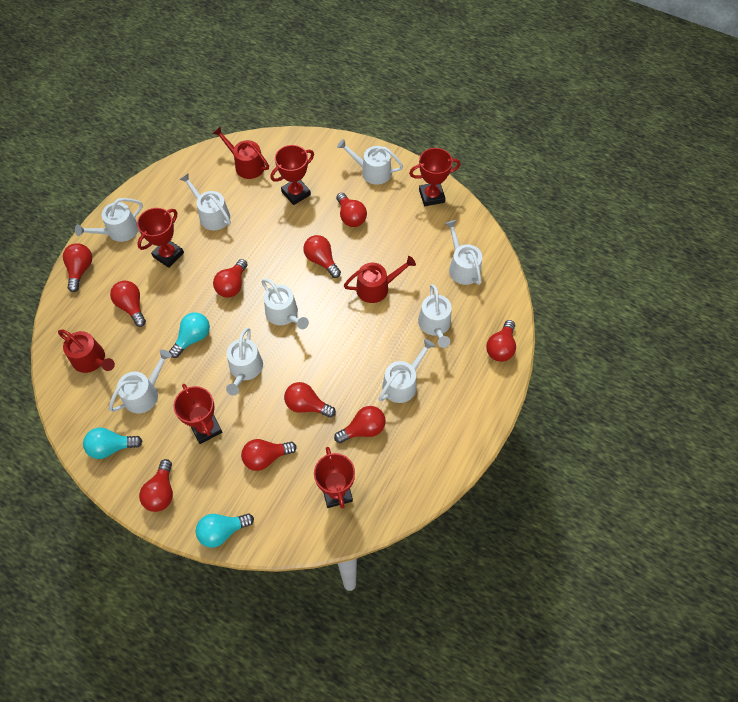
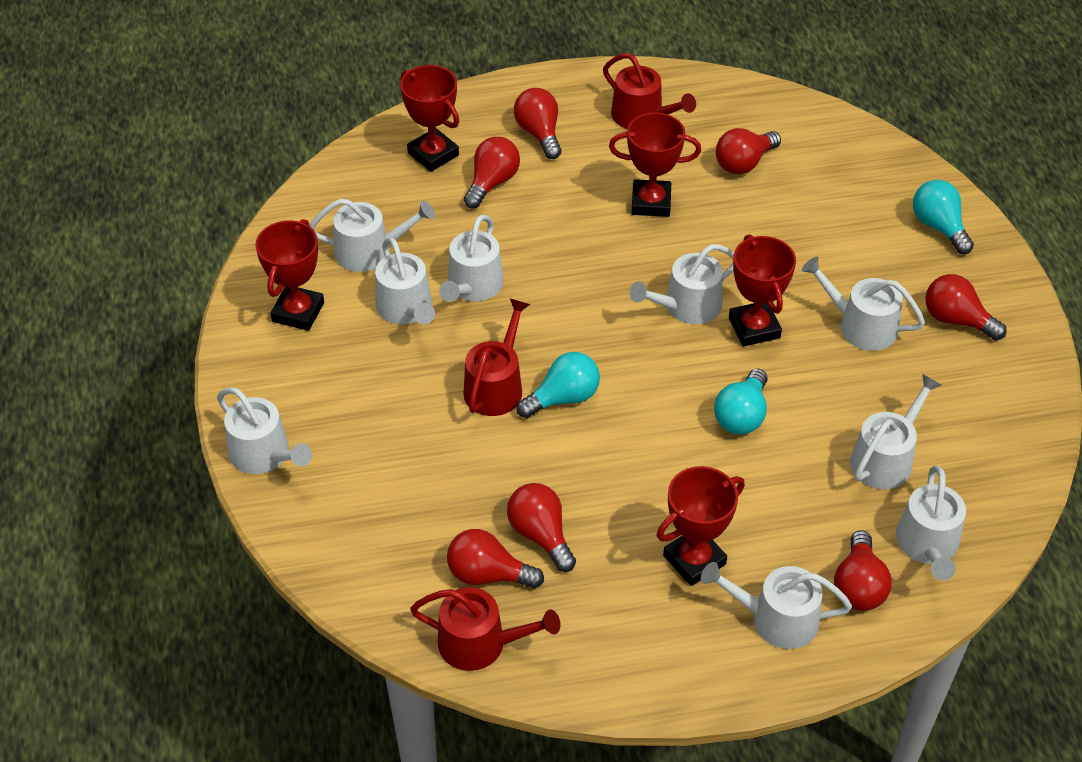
red light bulb: 10 -> 7

